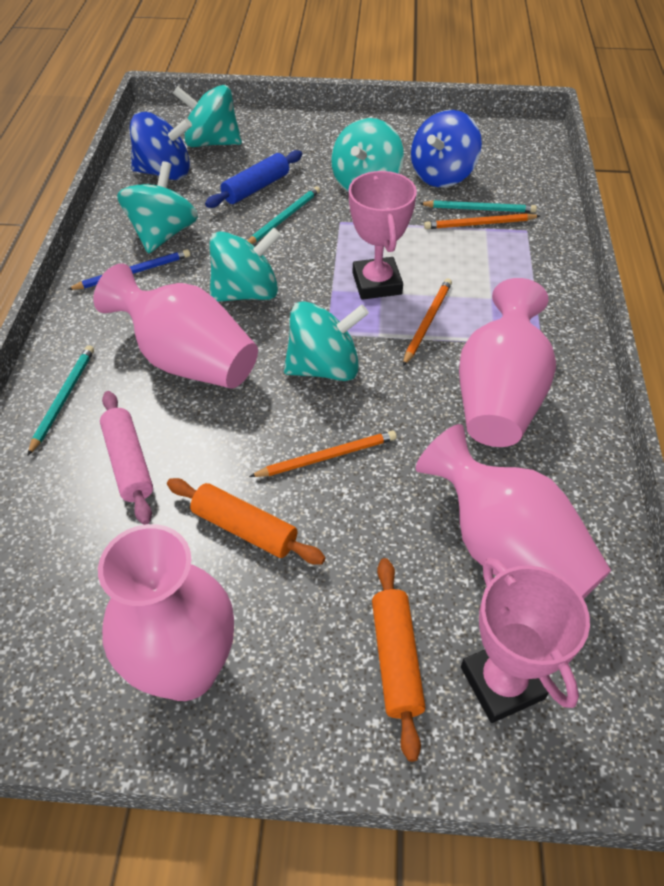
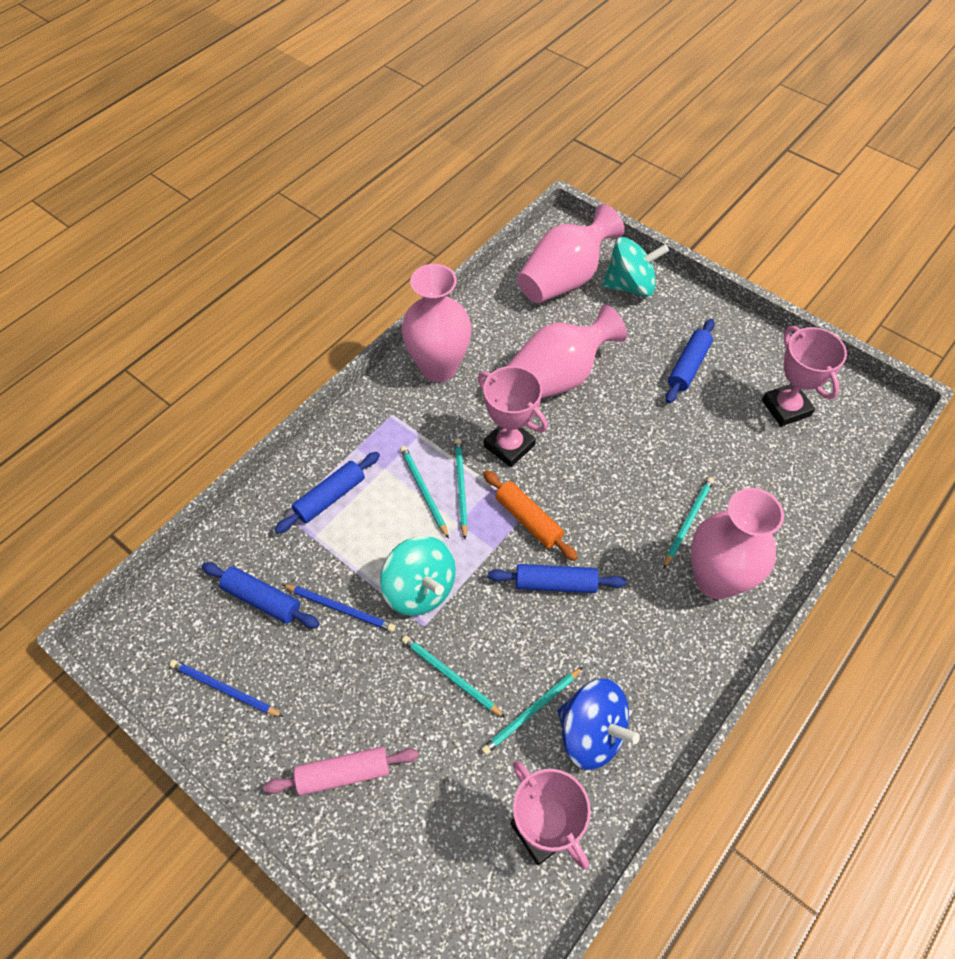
blue pencil: 1 -> 2
blue rolling pin: 1 -> 4
blue spinning top: 2 -> 1
orange pencil: 3 -> 0
orange rolling pin: 2 -> 1
pink trophy: 2 -> 3
turquoise pencil: 3 -> 5
turquoise spinning top: 5 -> 2

